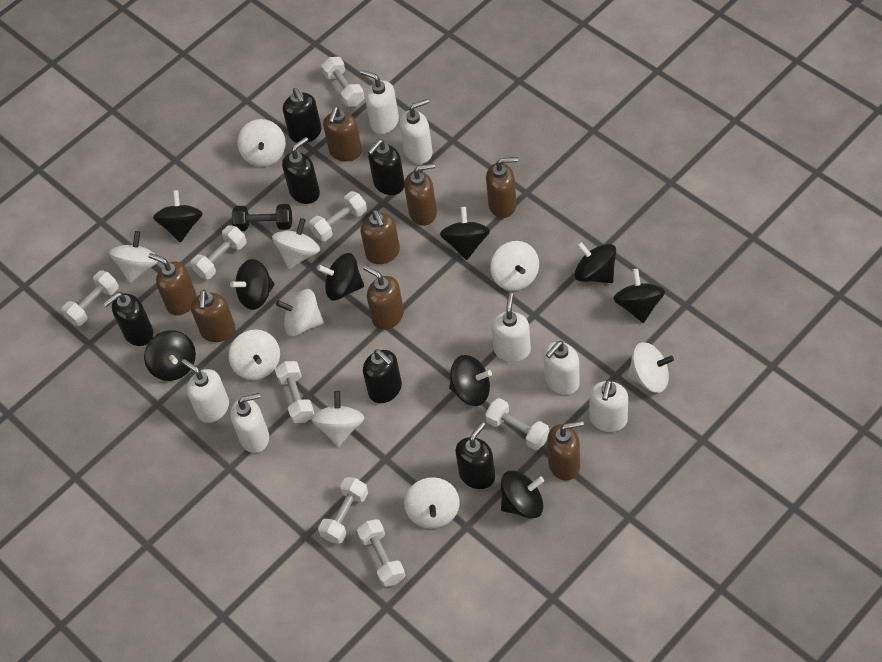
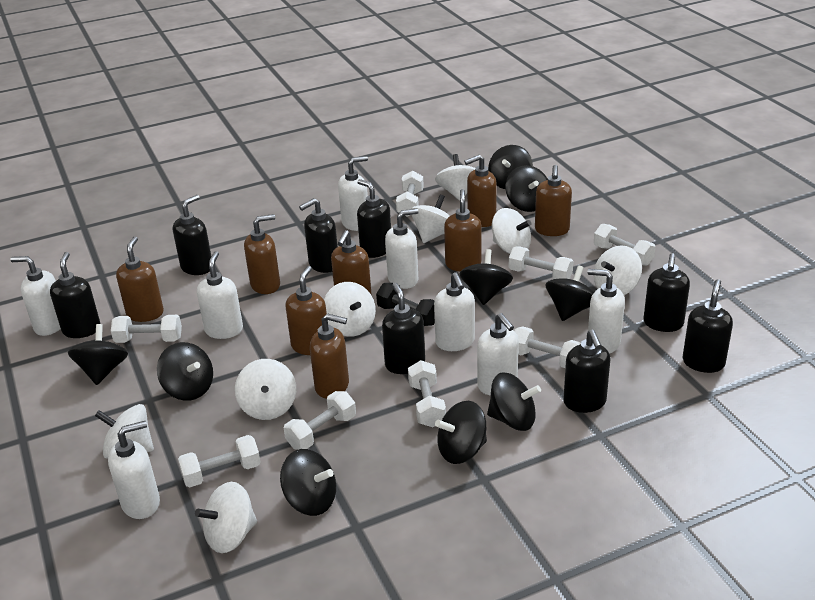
black soap dispenser: 6 -> 8
white soap dispenser: 7 -> 8
white spinning top: 9 -> 8

